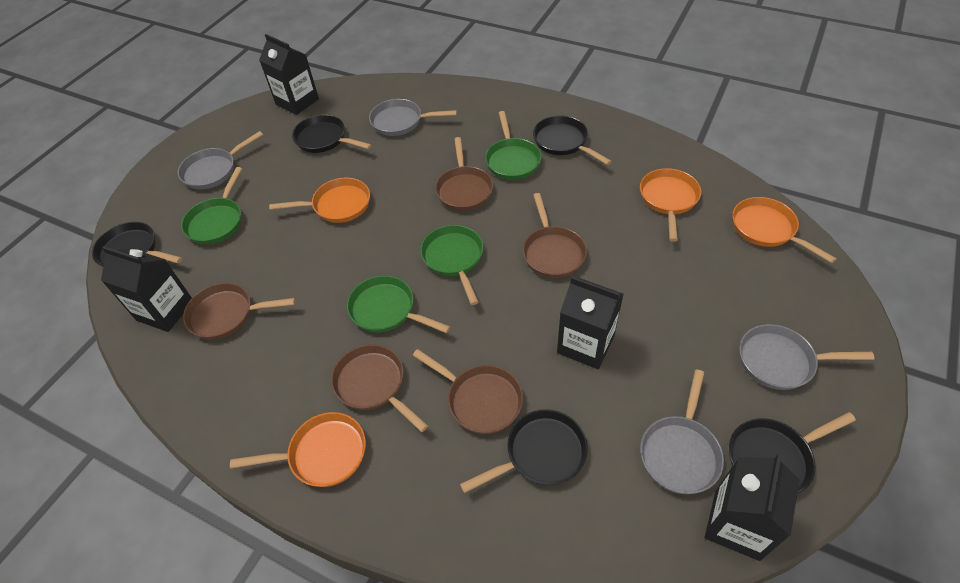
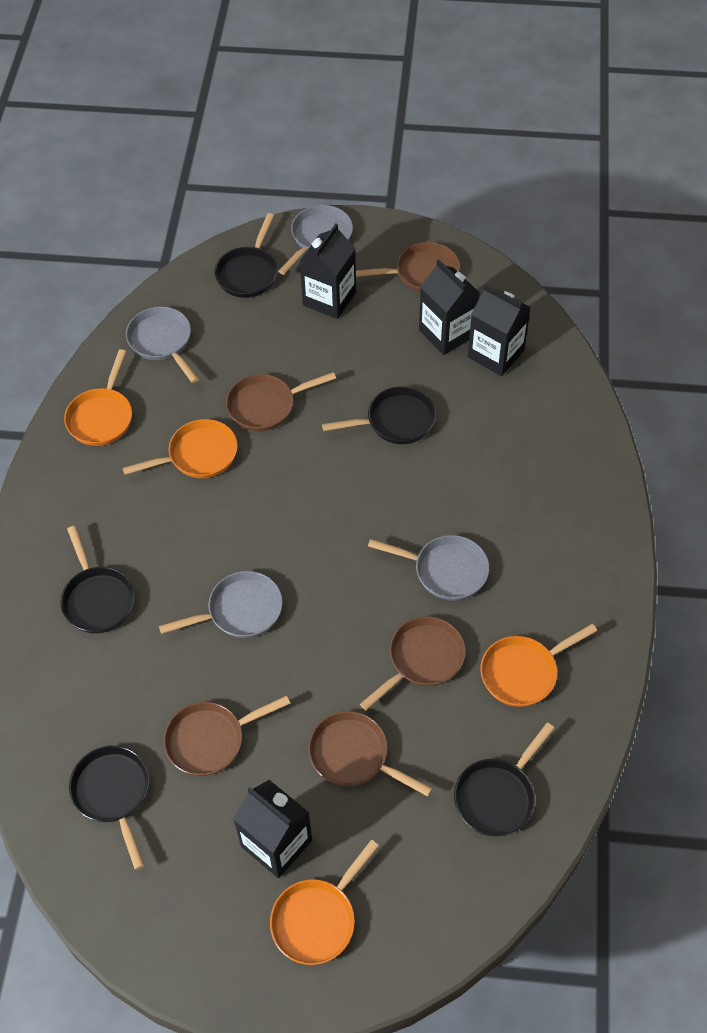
green pan: 4 -> 0

